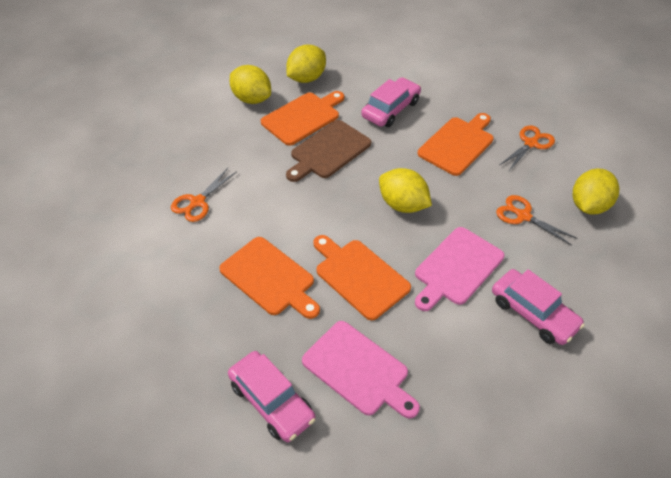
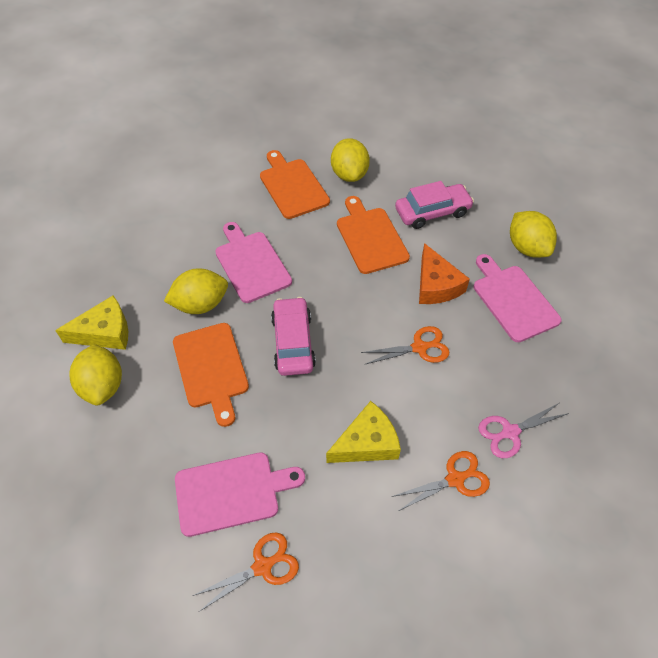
brown cutting board: 1 -> 0
orange cheese: 0 -> 1
orange cutting board: 4 -> 3
pink car: 3 -> 2
pink cutting board: 2 -> 3
pink scissors: 0 -> 1
yellow cheese: 0 -> 2

